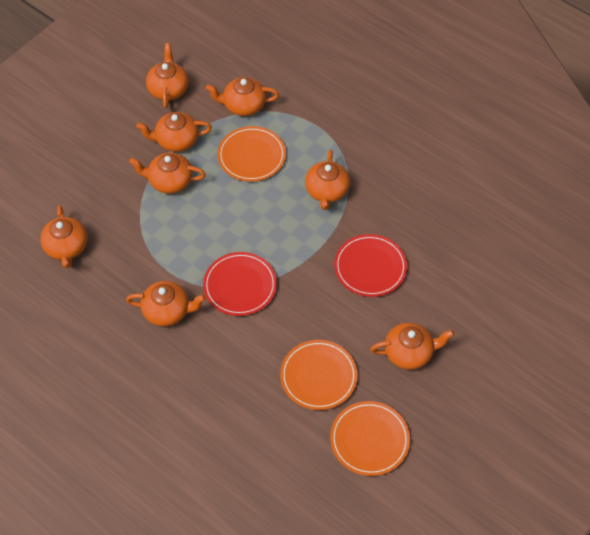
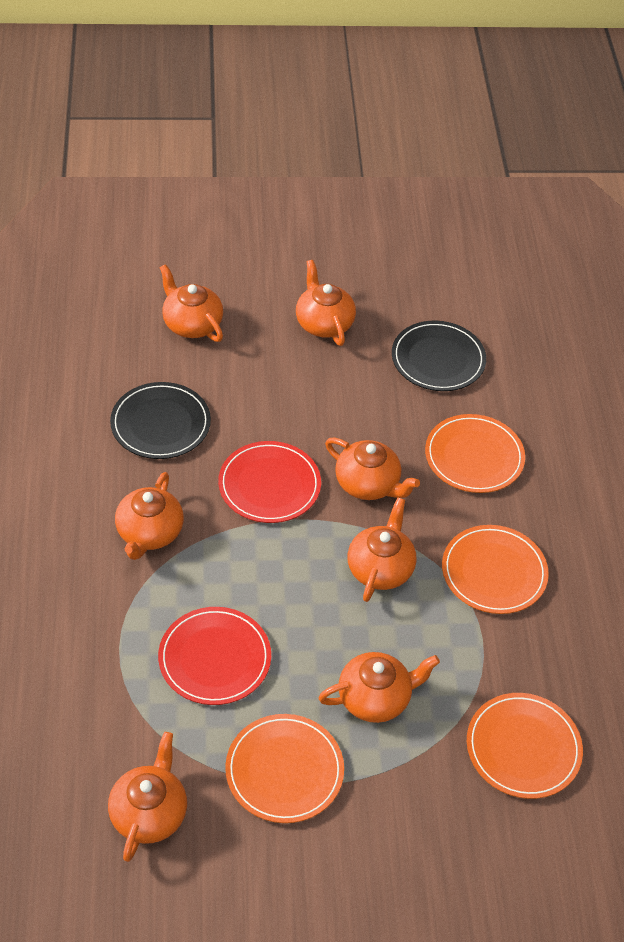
black plate: 0 -> 2
orange plate: 3 -> 4
orange teapot: 8 -> 7

